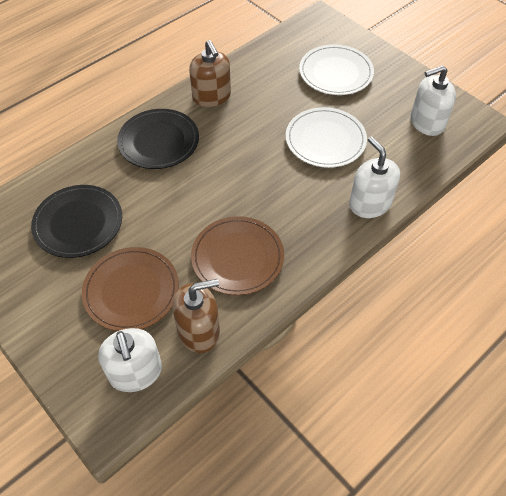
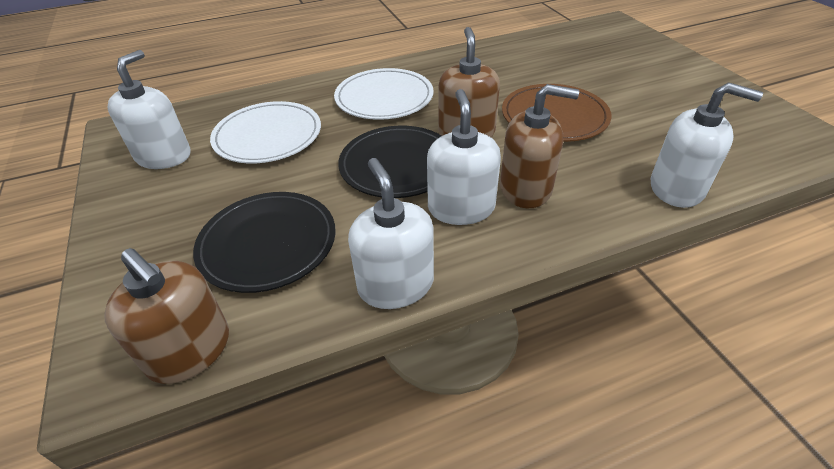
brown plate: 2 -> 1
brown soap dispenser: 2 -> 3
white soap dispenser: 3 -> 4

